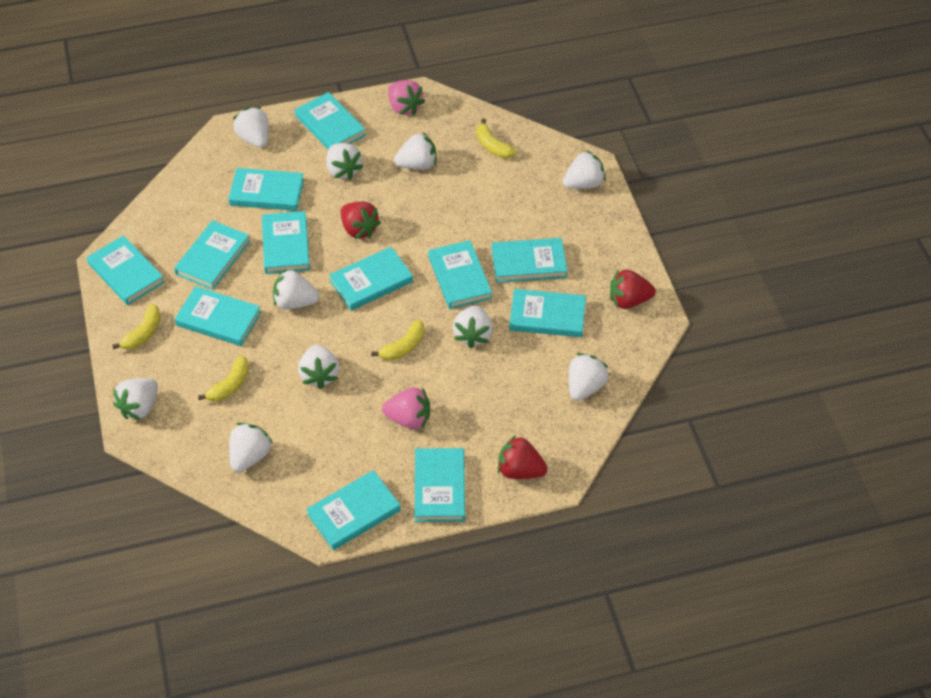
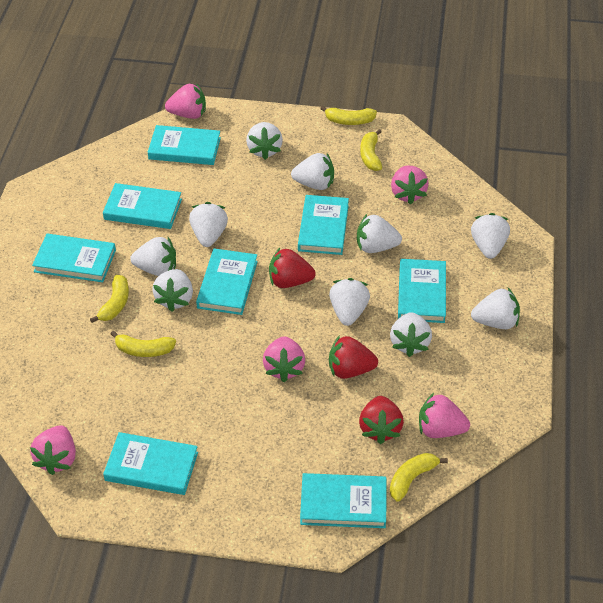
pink strawberry: 2 -> 5
turquoise book: 12 -> 8
yellow banana: 4 -> 5

